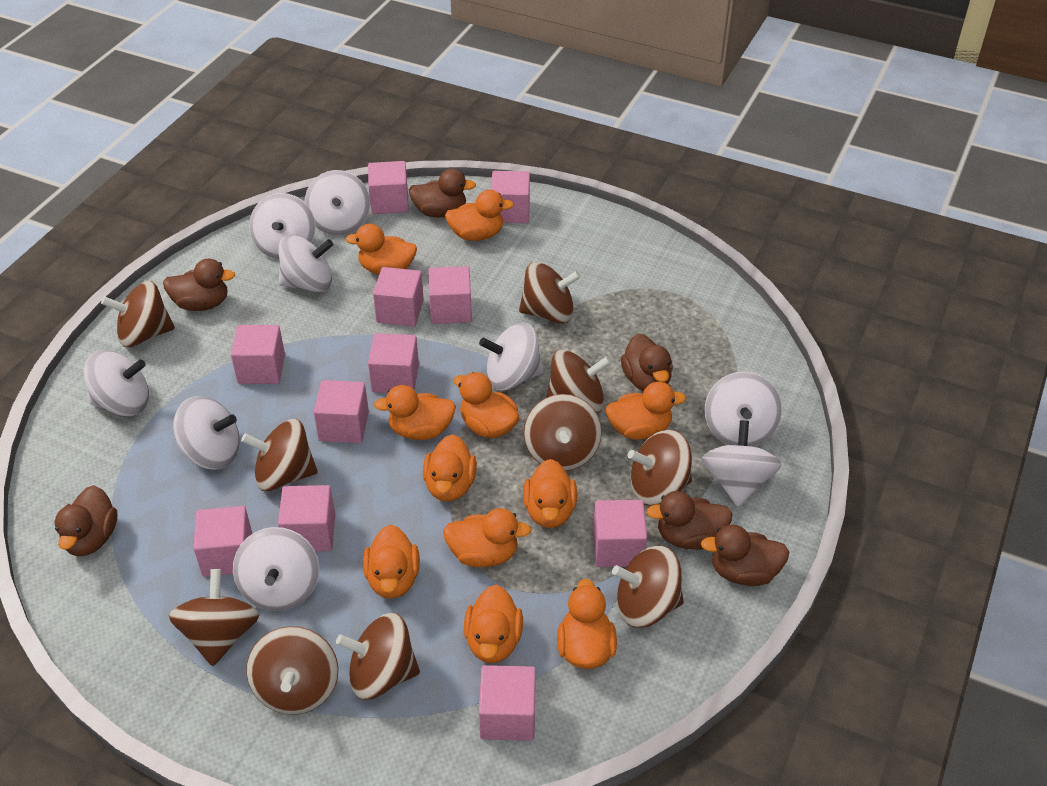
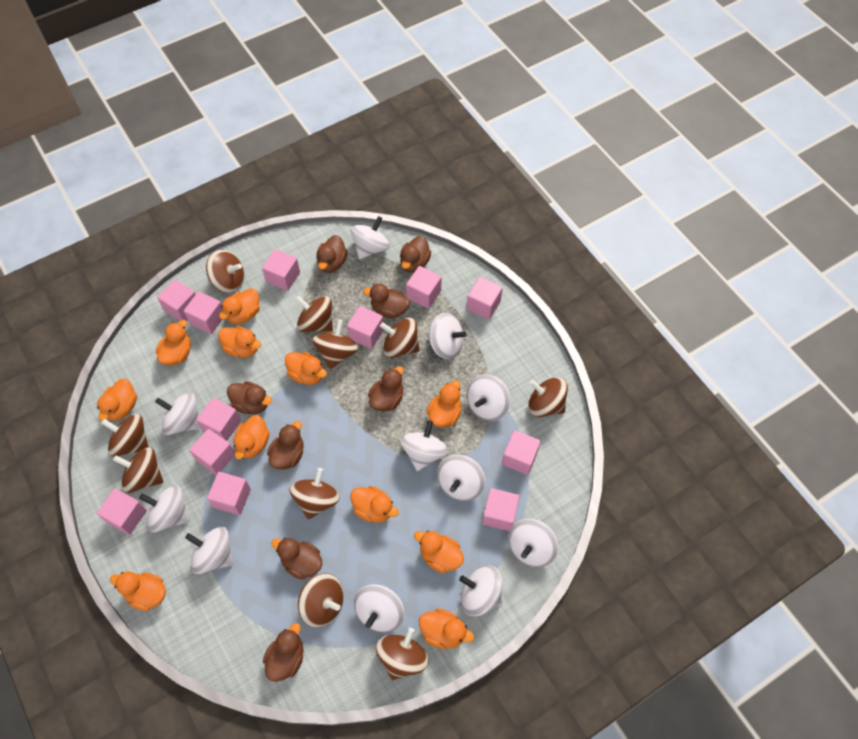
brown duck: 6 -> 8
pink cube: 11 -> 12
white spinning top: 9 -> 11

